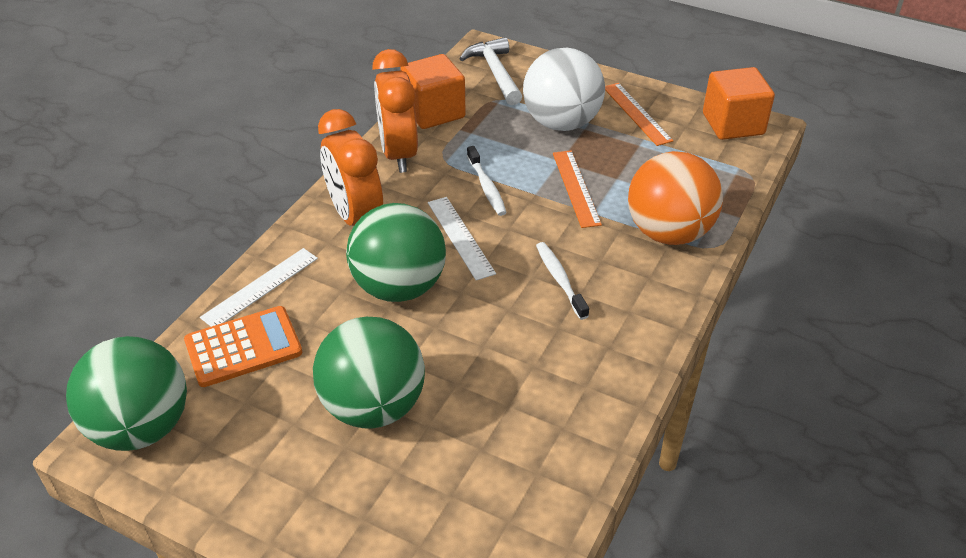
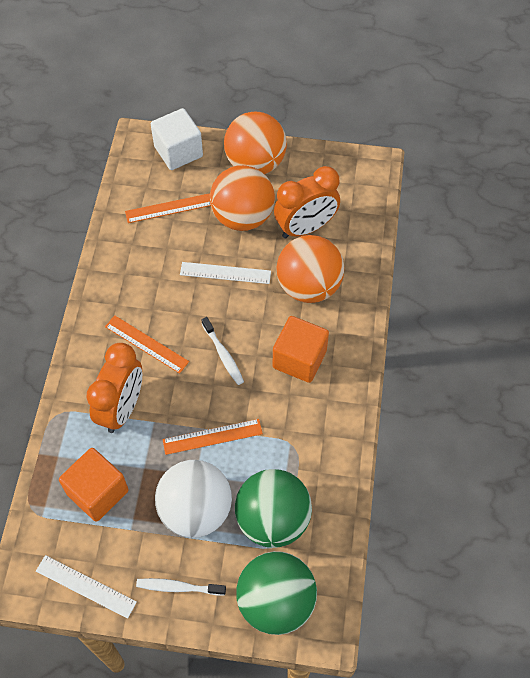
green ball: 3 -> 2
orange ball: 1 -> 3
orange calculator: 1 -> 0
orange ruler: 2 -> 3
white cube: 0 -> 1
white hammer: 1 -> 0

